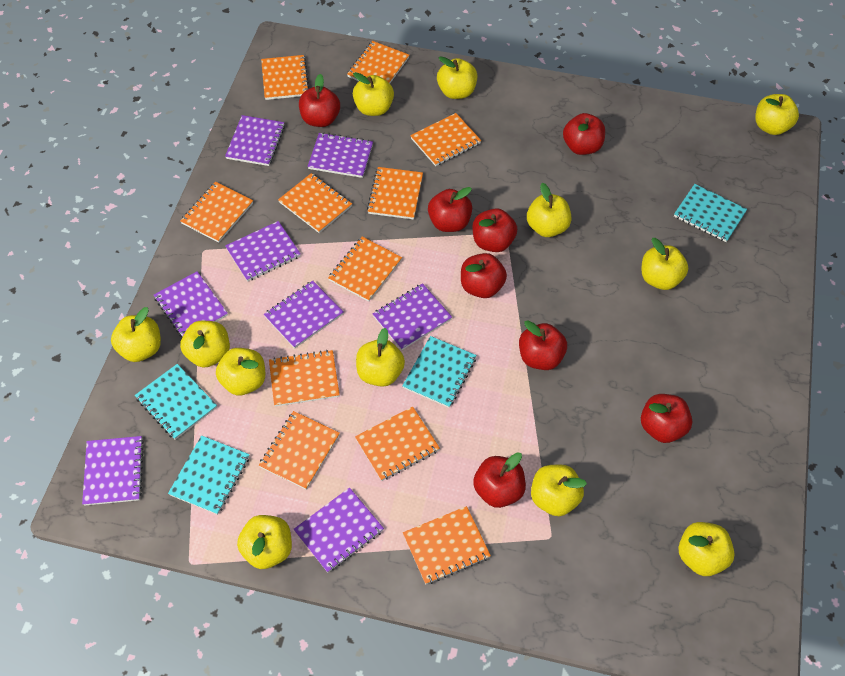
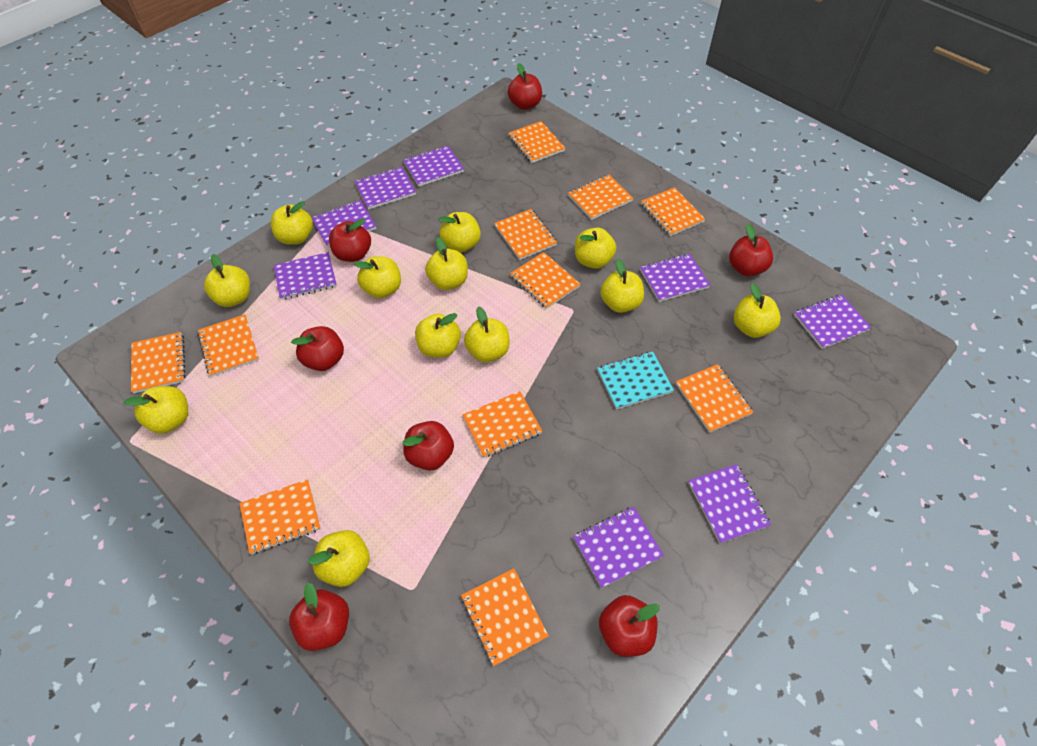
red apple: 8 -> 7
turquoise notebook: 4 -> 1

